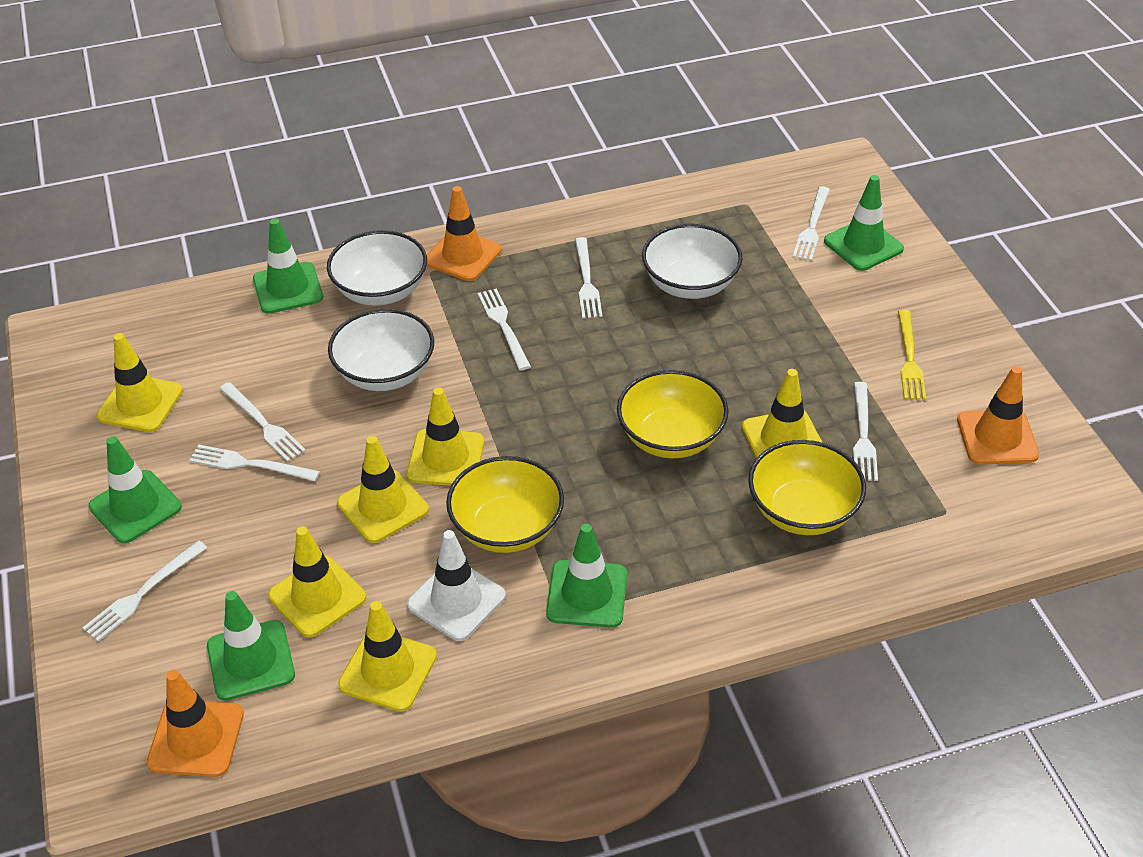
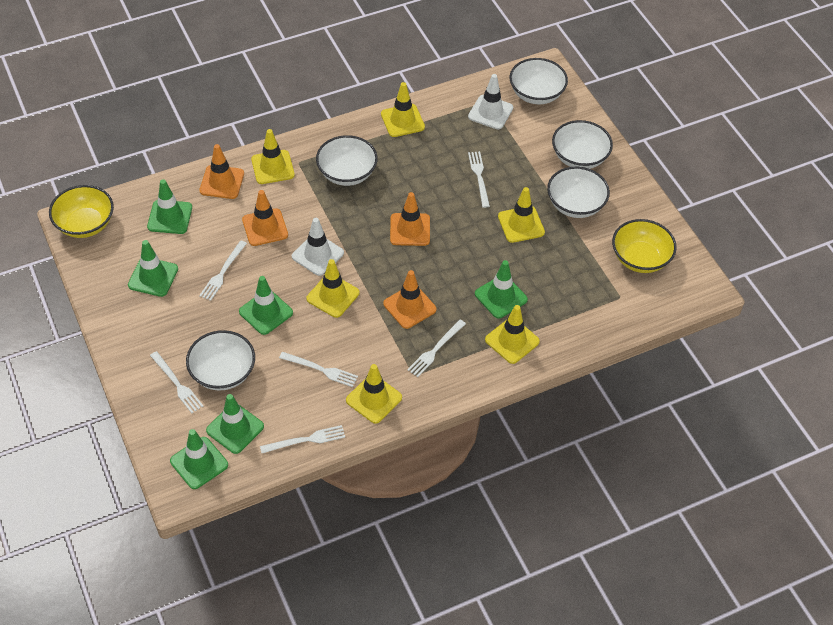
green traffic cone: 5 -> 6
orange traffic cone: 3 -> 4
white bowl: 3 -> 5
white fork: 7 -> 6
white traffic cone: 1 -> 2
yellow bowl: 3 -> 2
yellow fork: 1 -> 0

